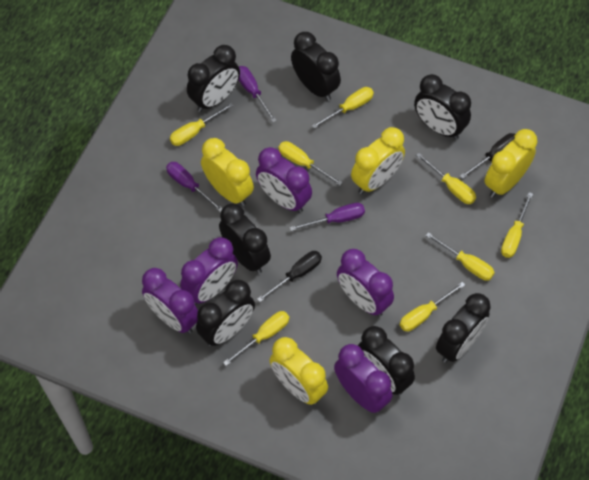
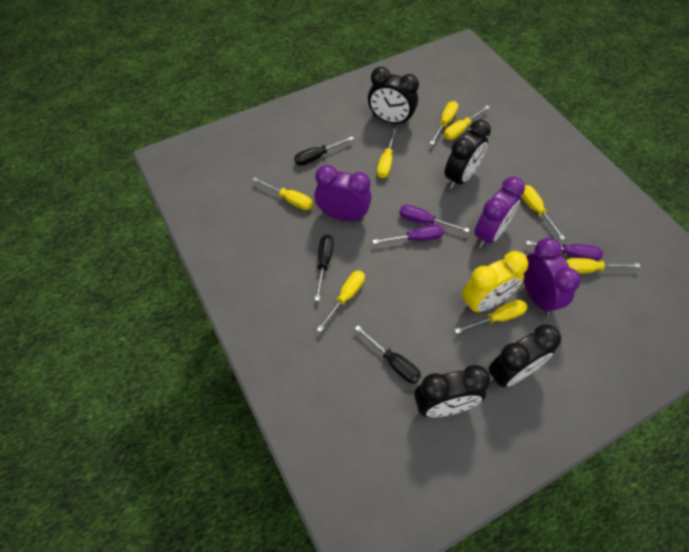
black clock: 7 -> 4
black screwdriver: 2 -> 3
purple clock: 5 -> 3
yellow clock: 4 -> 1

